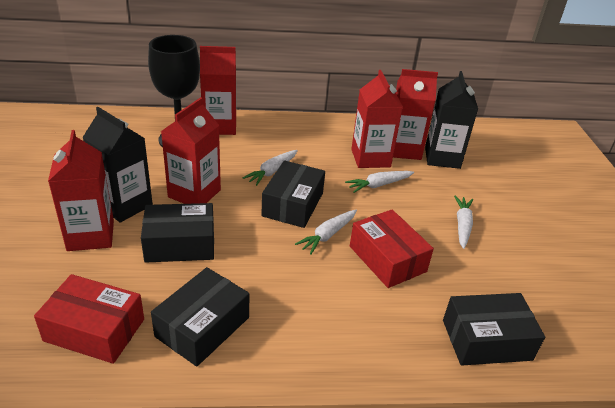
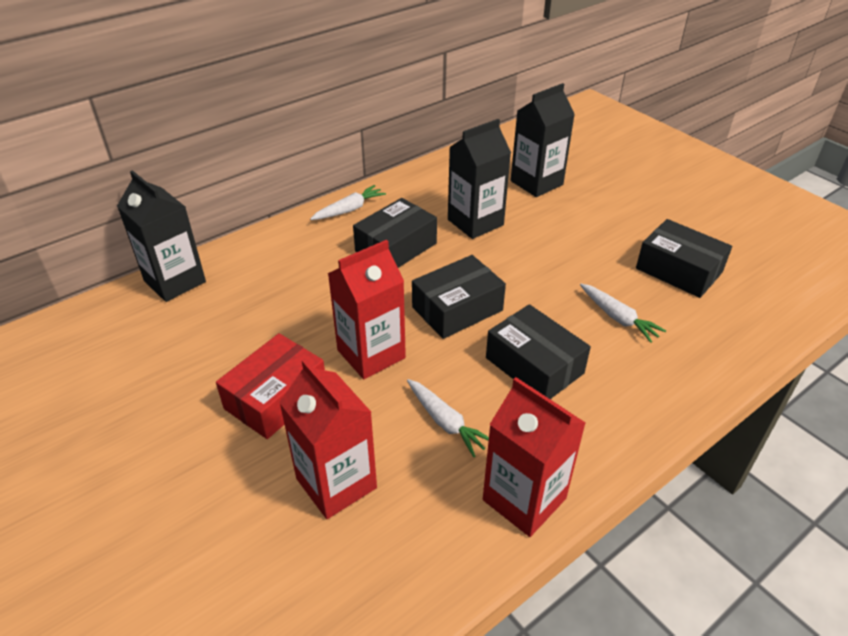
black carton: 2 -> 3
black goblet: 1 -> 0
red box: 2 -> 1
red carton: 5 -> 3
white carrot: 4 -> 3

